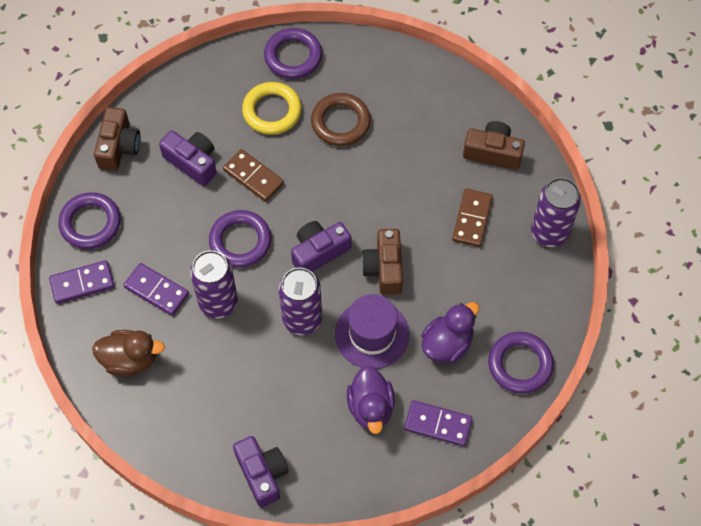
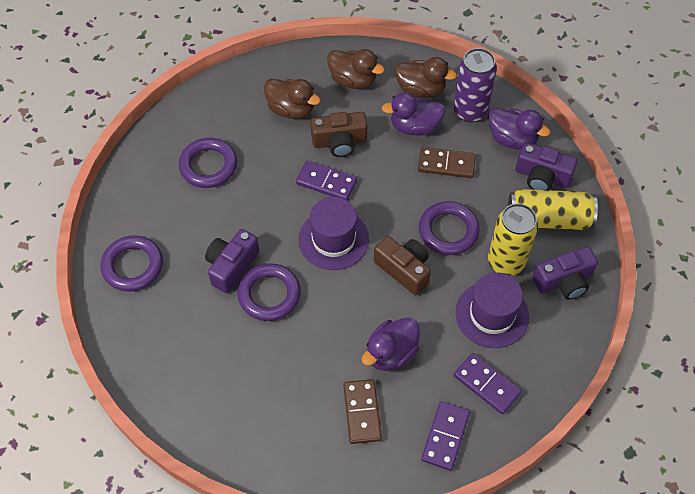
brown camera: 3 -> 2
brown duck: 1 -> 3
brown ring: 1 -> 0
purple can: 3 -> 1
purple duck: 2 -> 3
purple hat: 1 -> 2
yellow can: 0 -> 2
yellow ring: 1 -> 0

